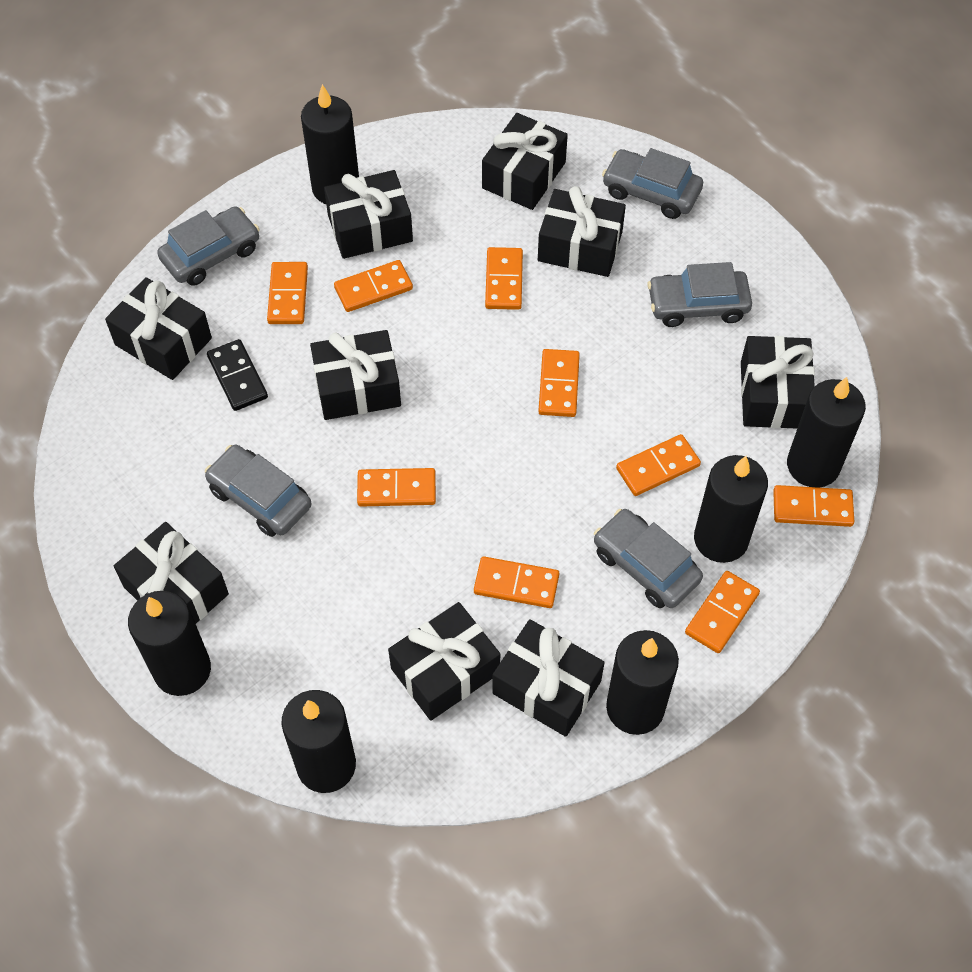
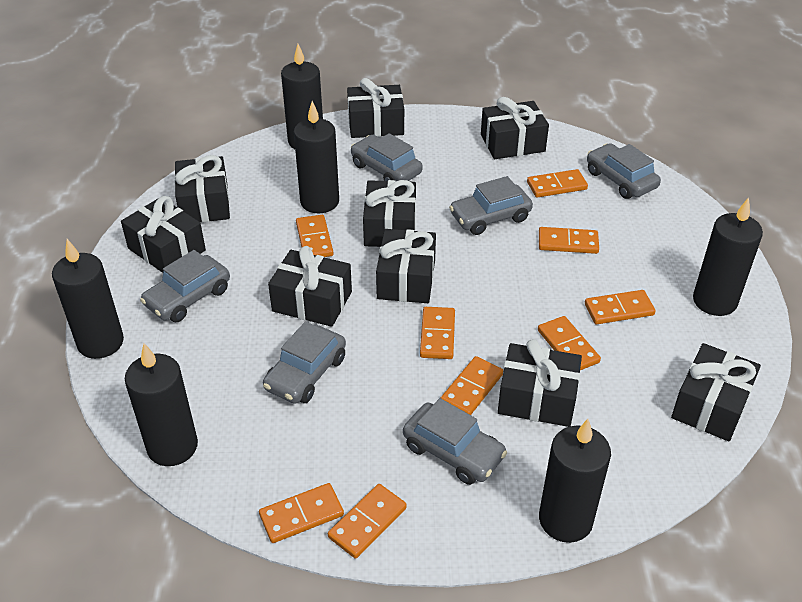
black domino: 1 -> 0
grey car: 5 -> 6

